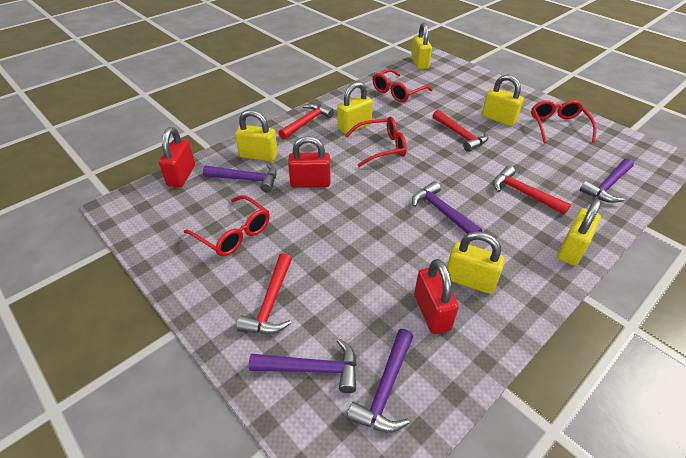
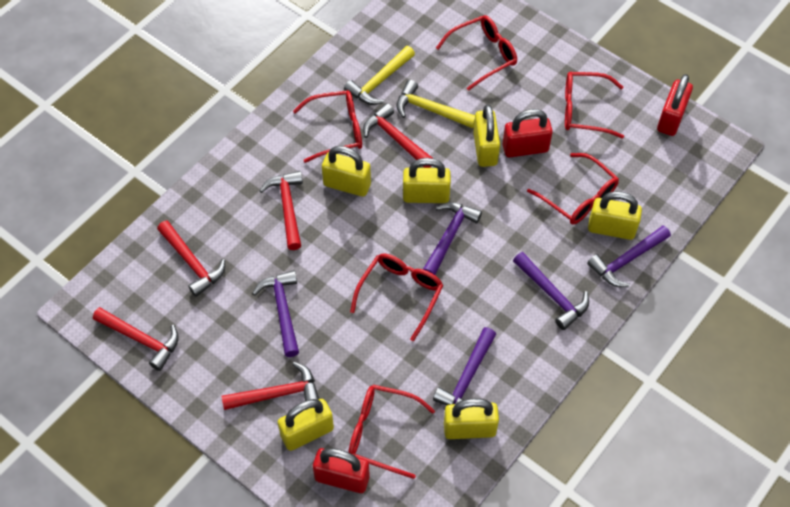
red glasses: 4 -> 6
red hammer: 4 -> 5
yellow hammer: 0 -> 2

